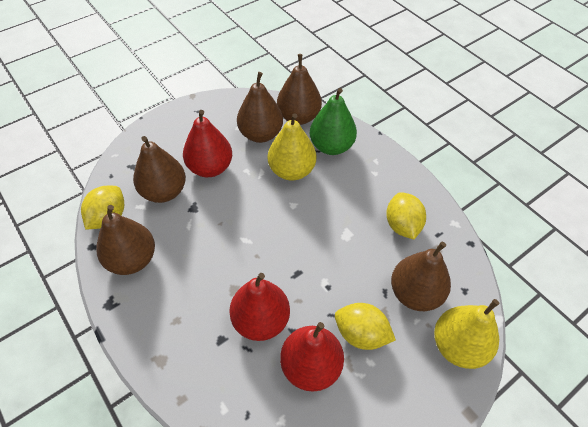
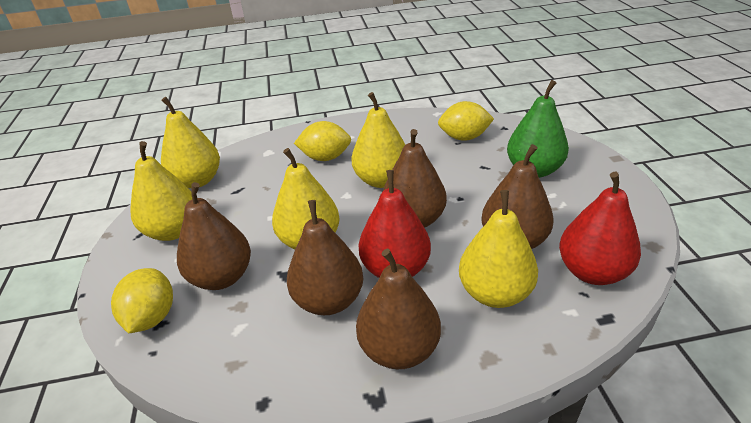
red pear: 3 -> 2
yellow pear: 2 -> 5

